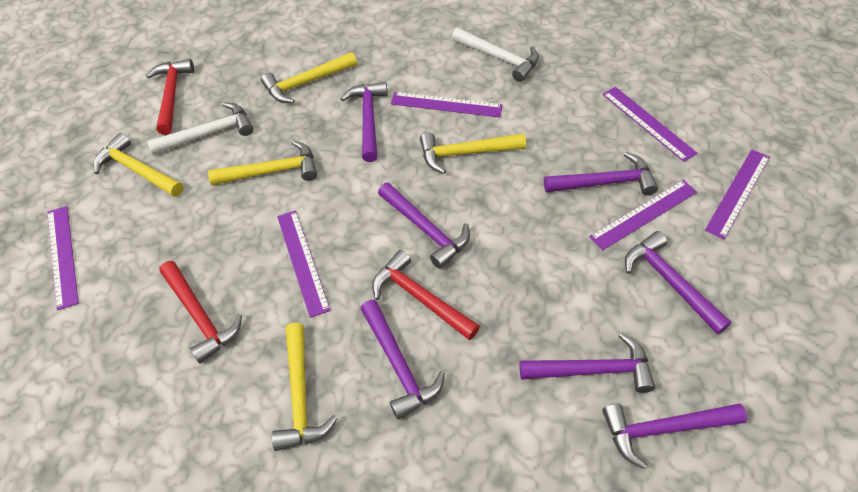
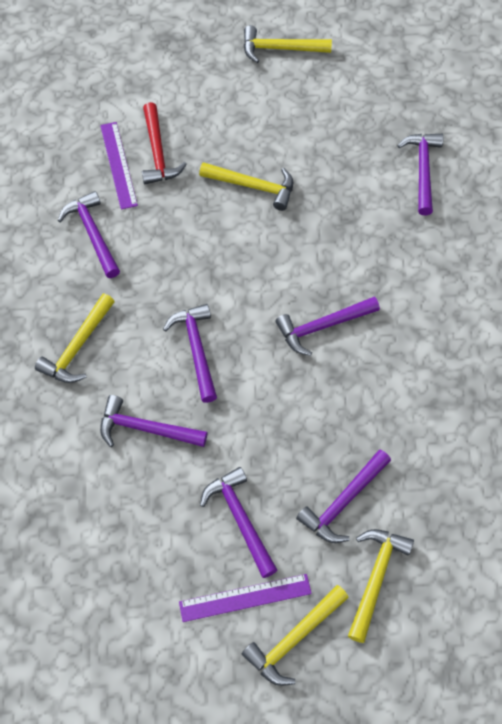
purple ruler: 6 -> 2
red hammer: 3 -> 1
white hammer: 2 -> 0

